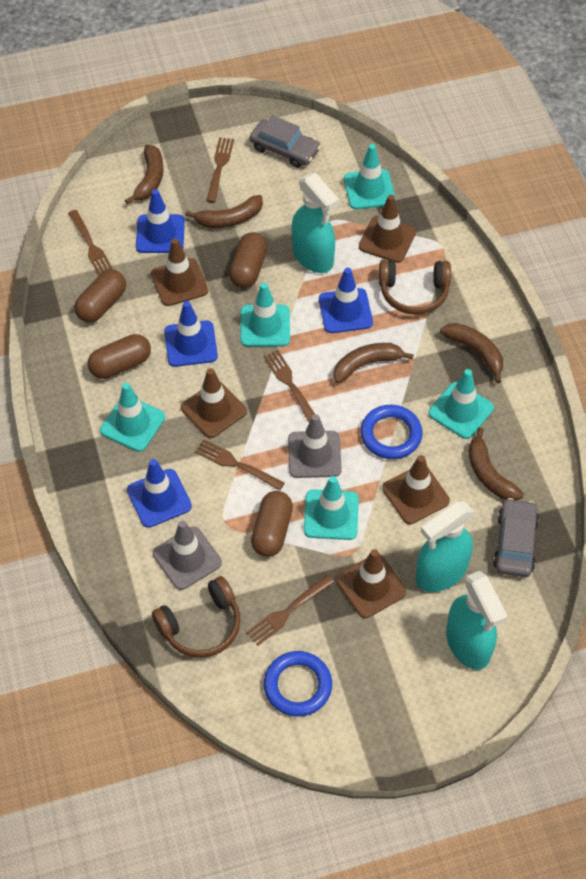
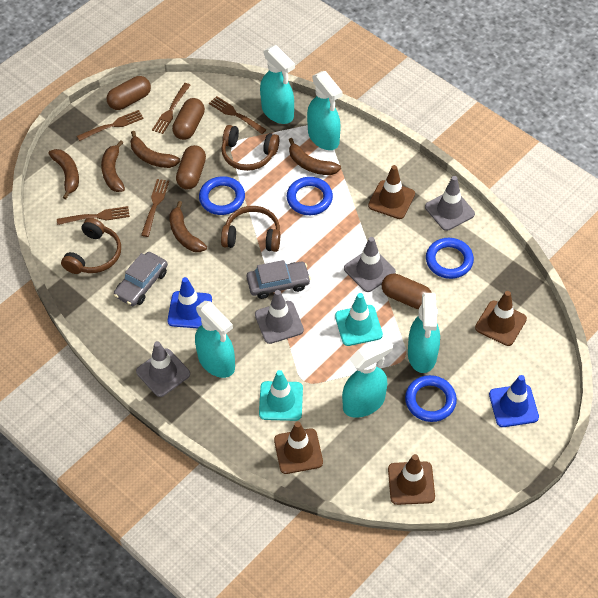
blue ring: 2 -> 4
blue traffic cone: 4 -> 2
brown headphones: 2 -> 3
brown traffic cone: 5 -> 4
grey traffic cone: 2 -> 4
turquoise spray bottle: 3 -> 5
turquoise traffic cone: 5 -> 2

